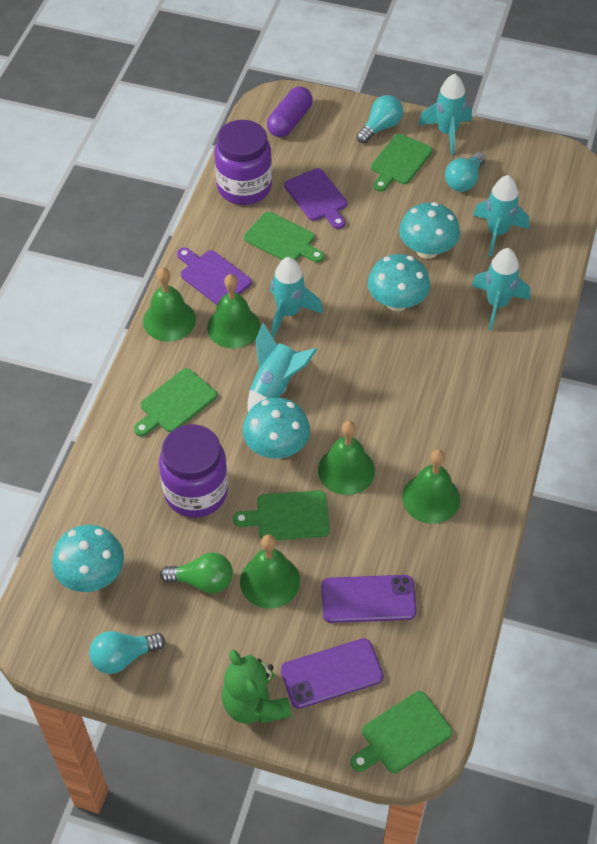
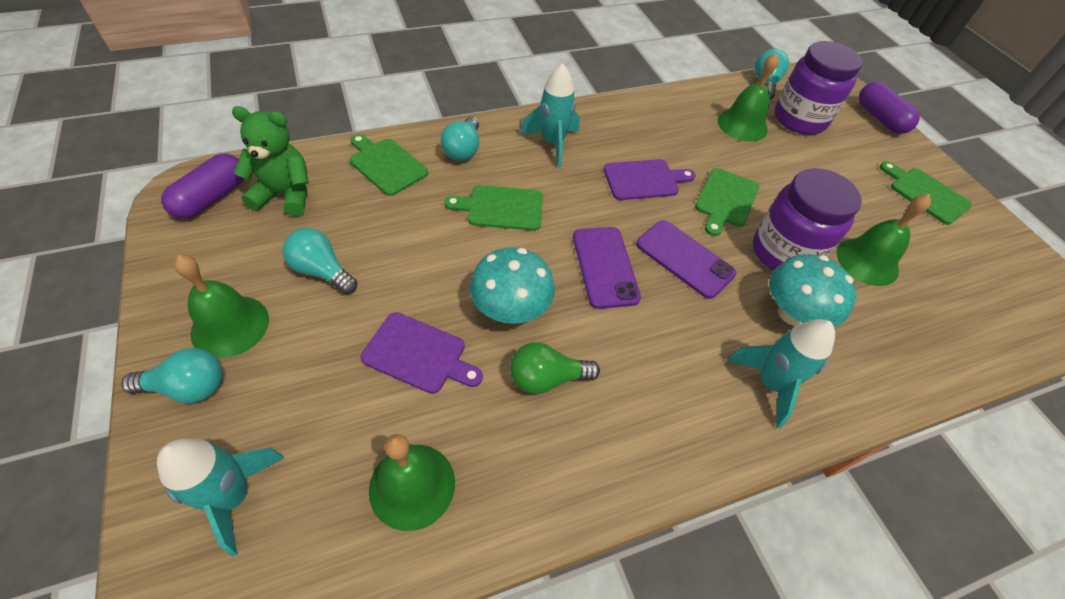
green bell: 5 -> 4
green cutting board: 5 -> 4
purple capsule: 1 -> 2
turquoise light bulb: 3 -> 4
turquoise mushroom: 4 -> 2
turquoise rocket: 5 -> 3

